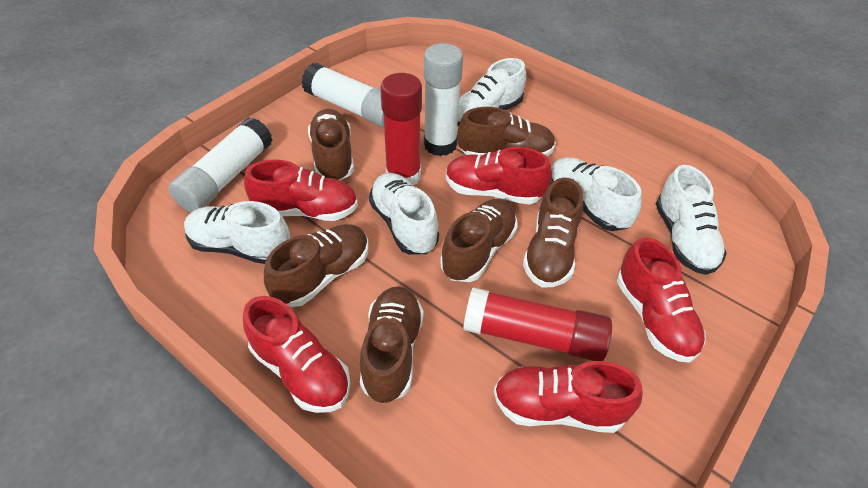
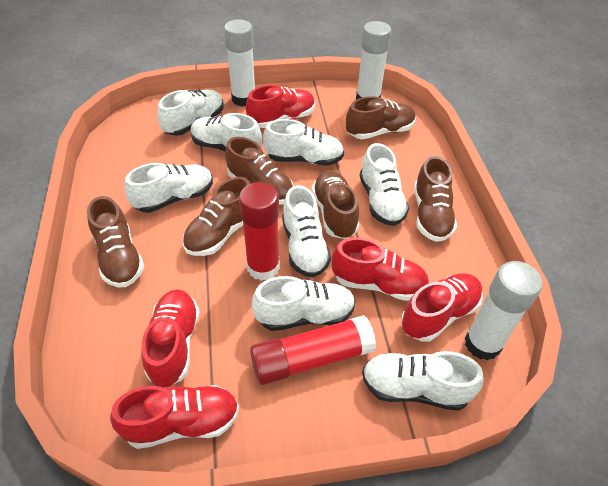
white shoe: 5 -> 8

